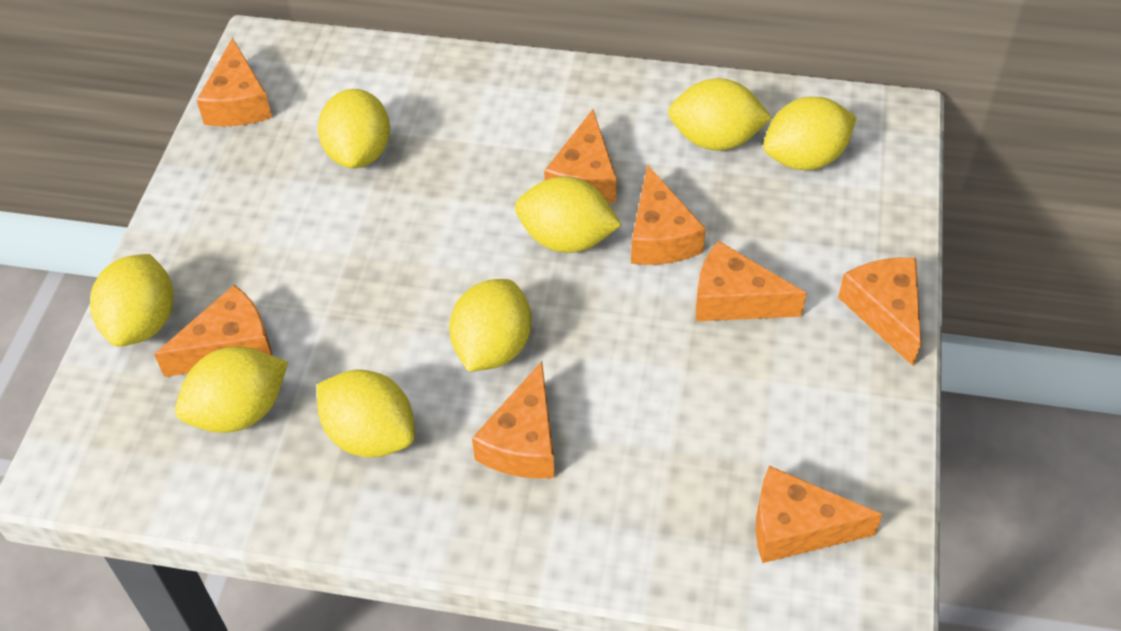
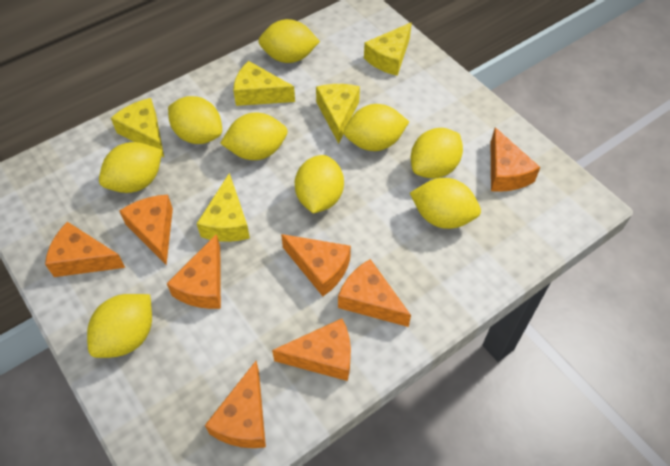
yellow cheese: 0 -> 5
yellow lemon: 8 -> 9

